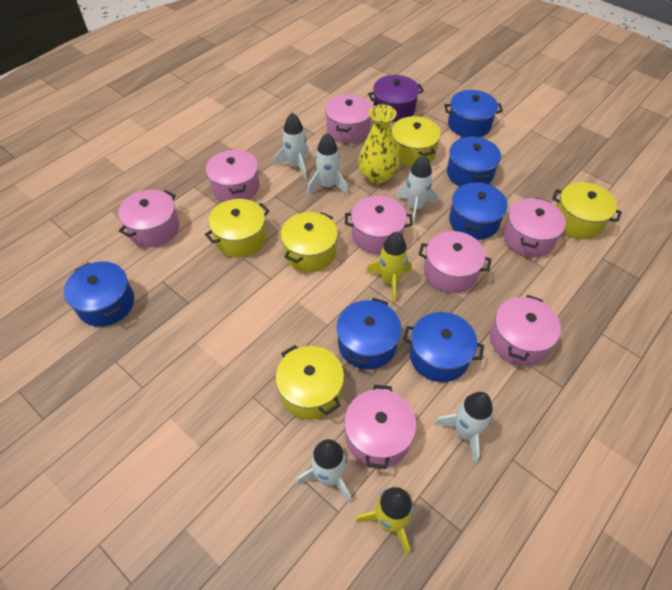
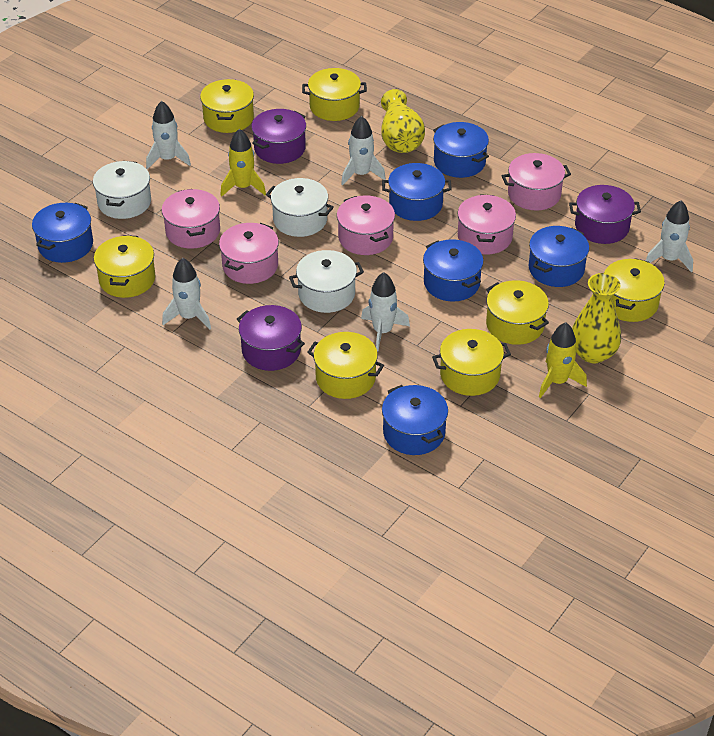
pink pot: 8 -> 5
purple pot: 1 -> 3
white pot: 0 -> 3
yellow pot: 5 -> 7
yellow vase: 1 -> 2

